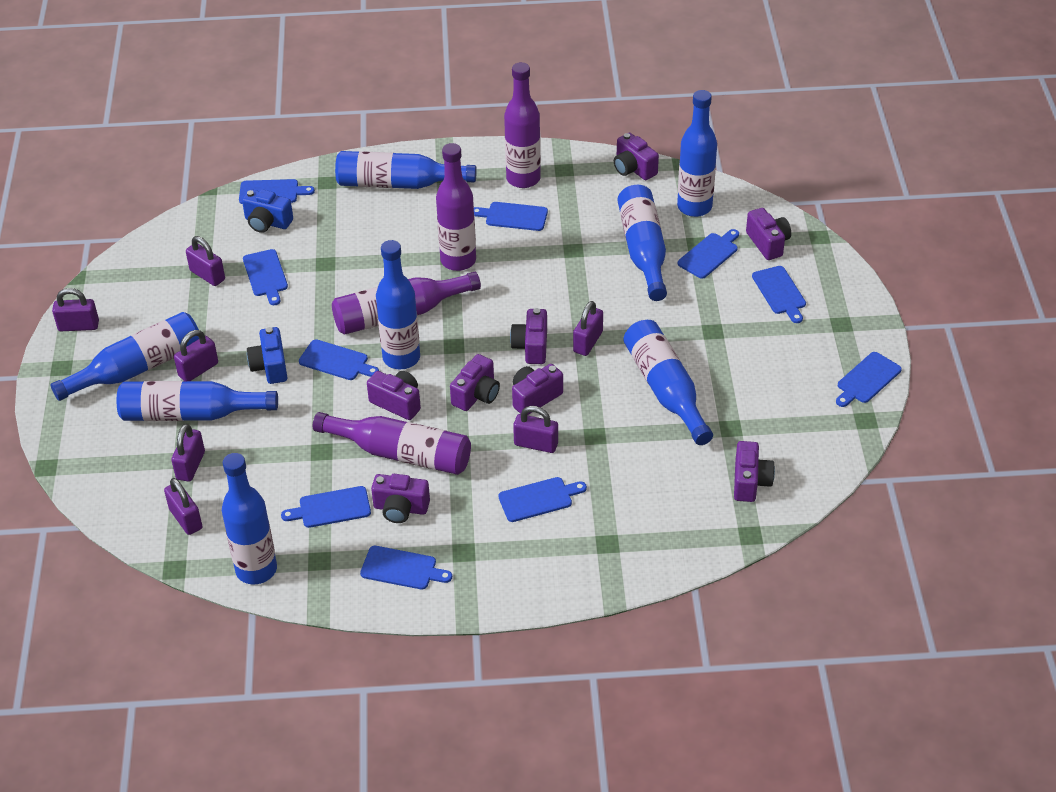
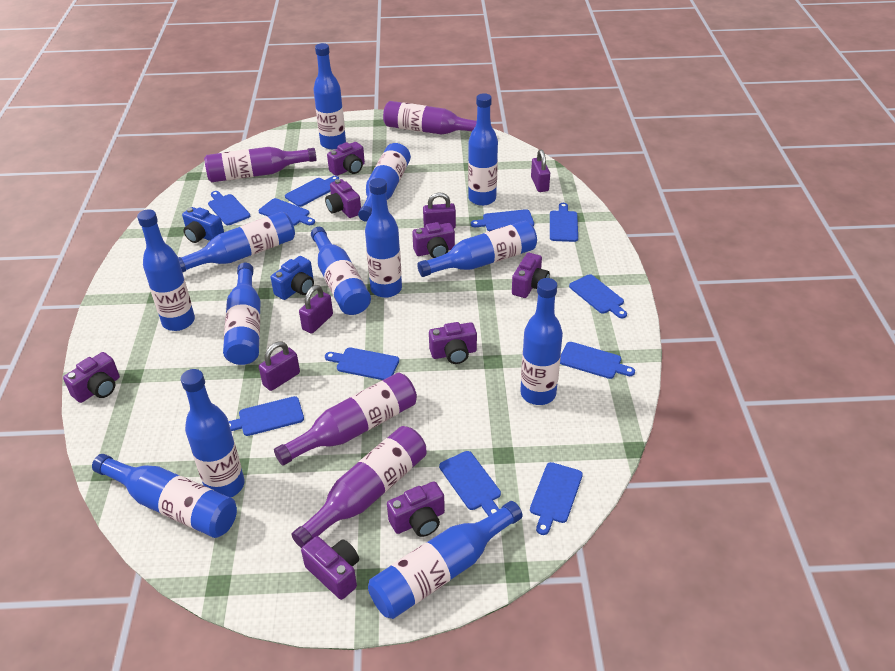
blue bottle: 8 -> 13
blue cutting board: 10 -> 11
purple padlock: 7 -> 4

